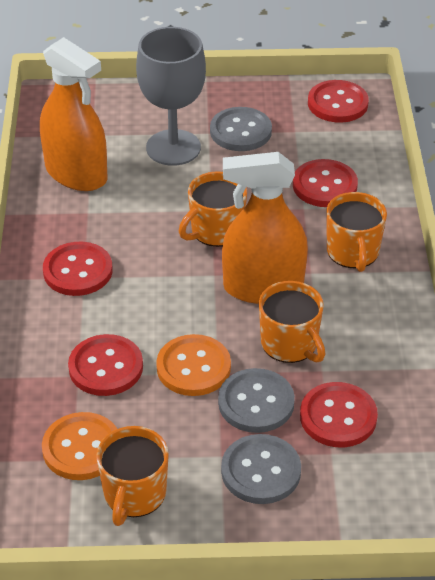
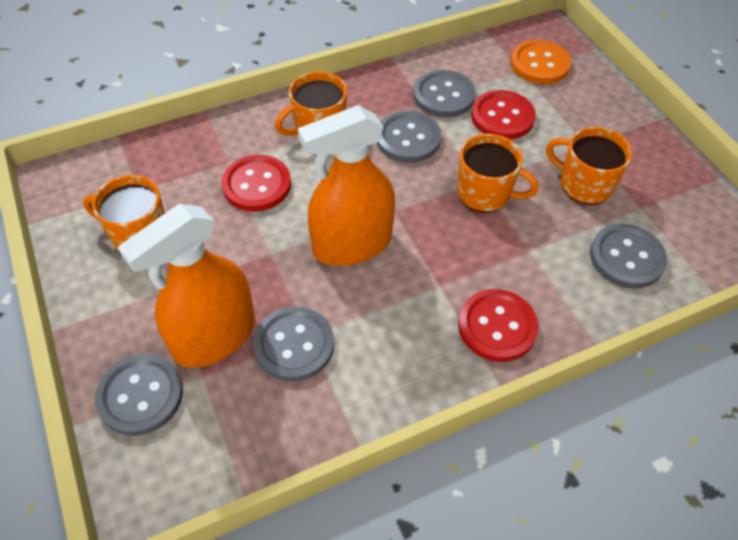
grey button: 3 -> 5
grey goblet: 1 -> 0
orange button: 2 -> 1
red button: 5 -> 3

